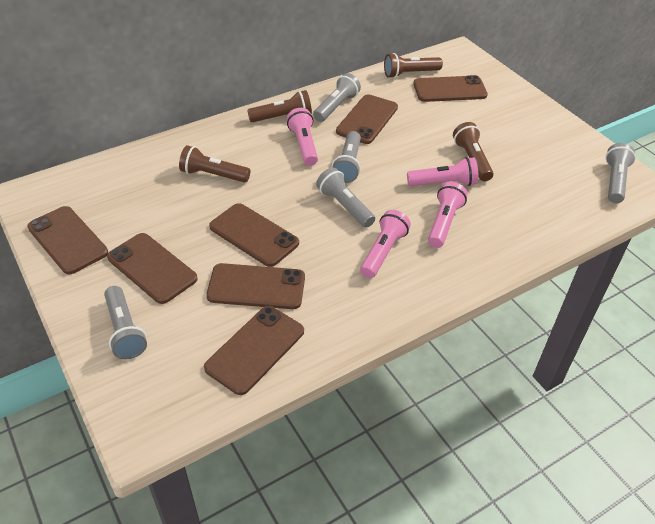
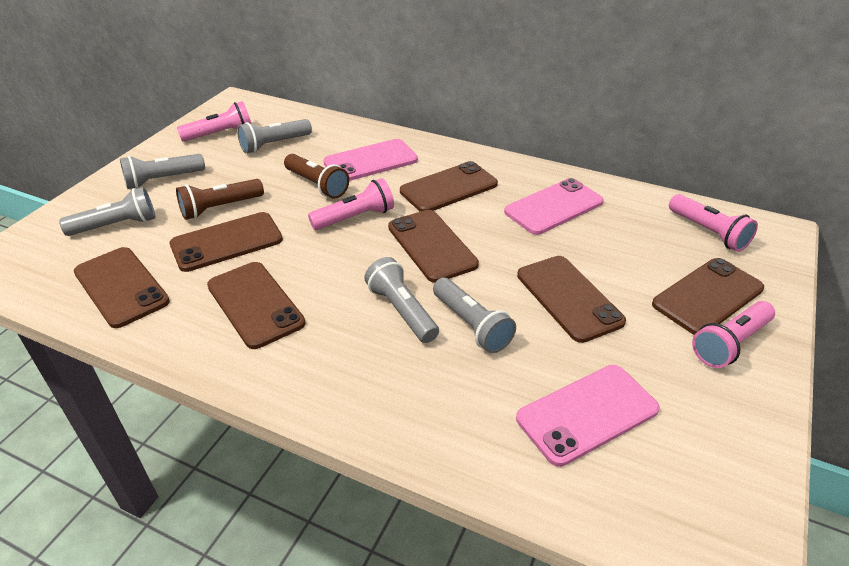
brown flashlight: 4 -> 2
pink phone: 0 -> 3

